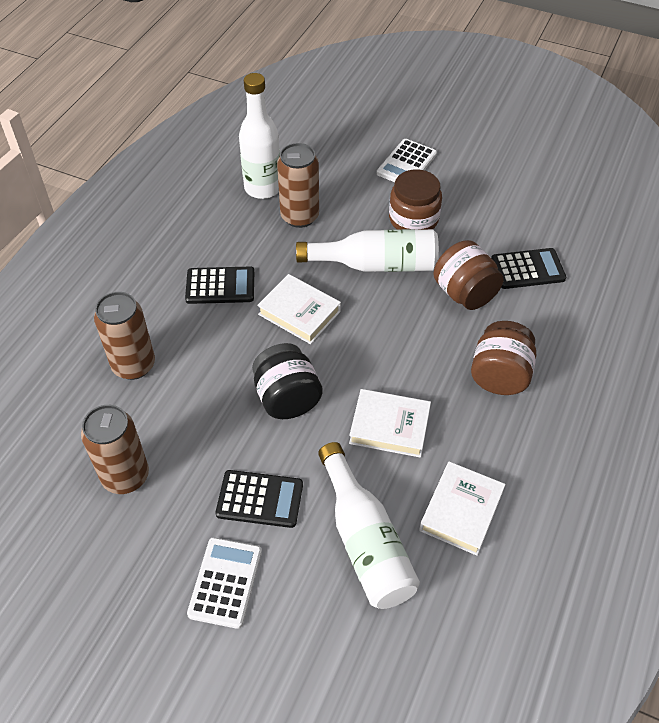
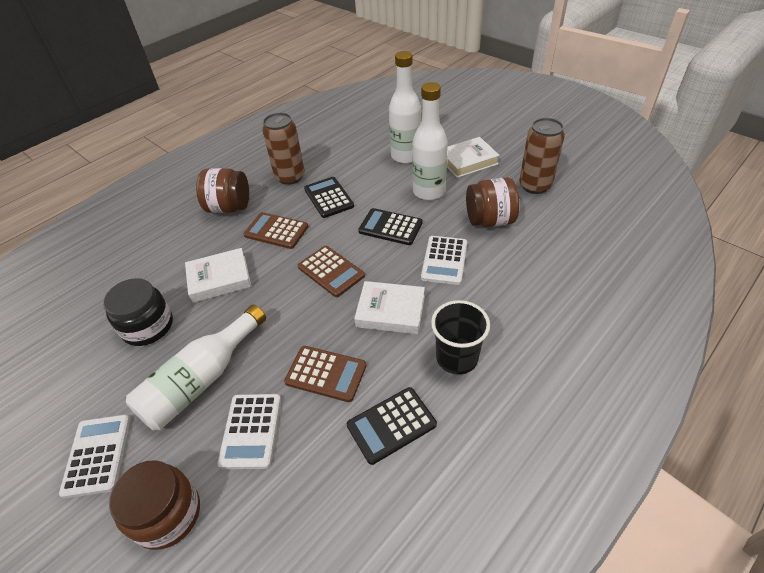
black cup: 0 -> 1
brown calculator: 0 -> 3
brown can: 3 -> 2
white calculator: 2 -> 3

